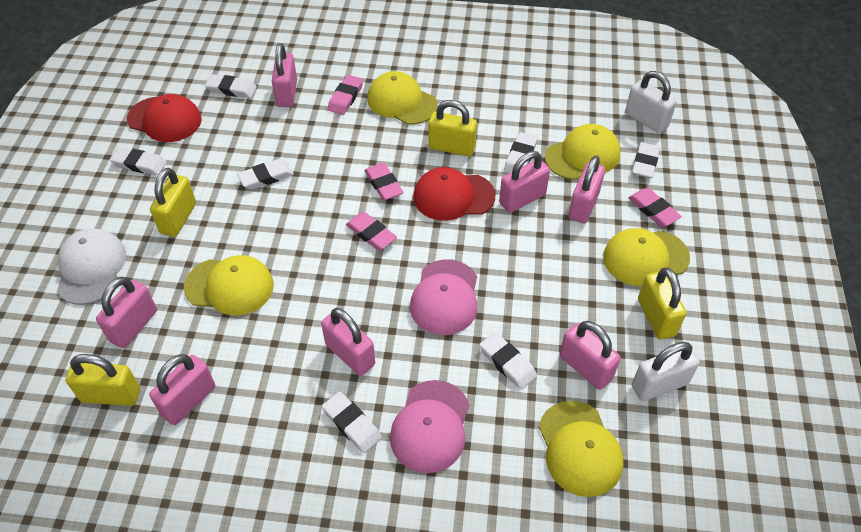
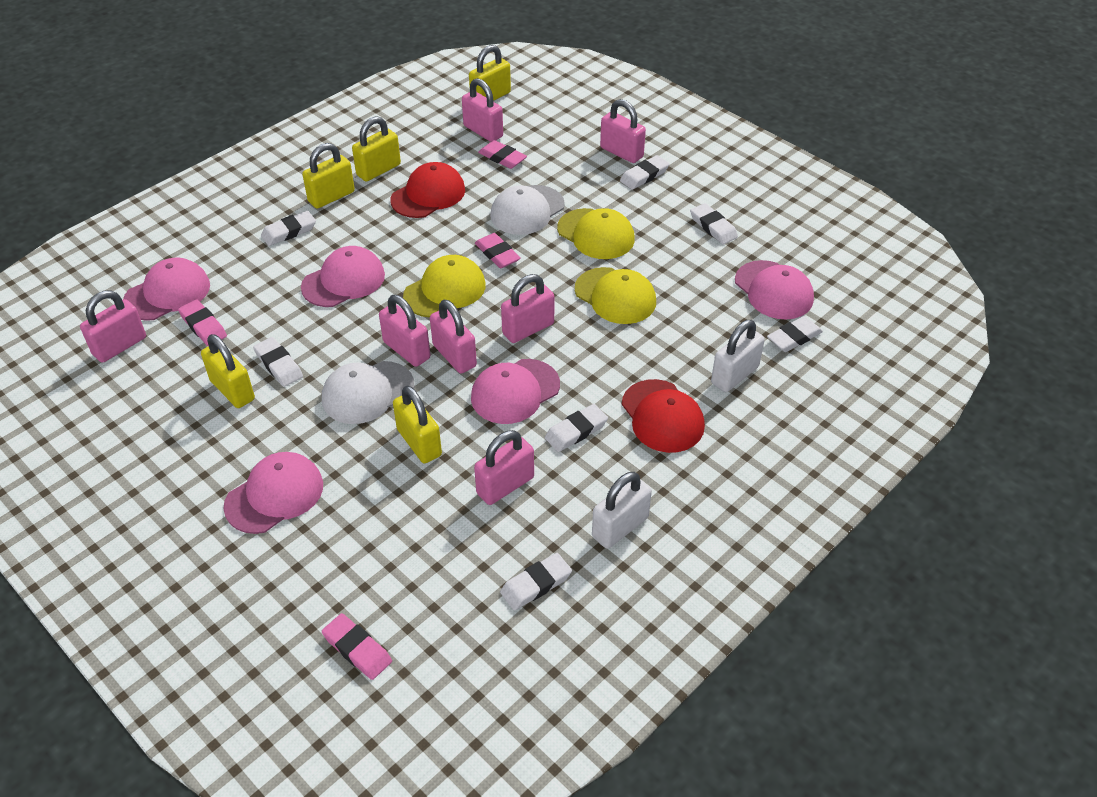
pink cap: 2 -> 5
white cap: 1 -> 2
yellow cap: 5 -> 3
yellow padlock: 4 -> 5

